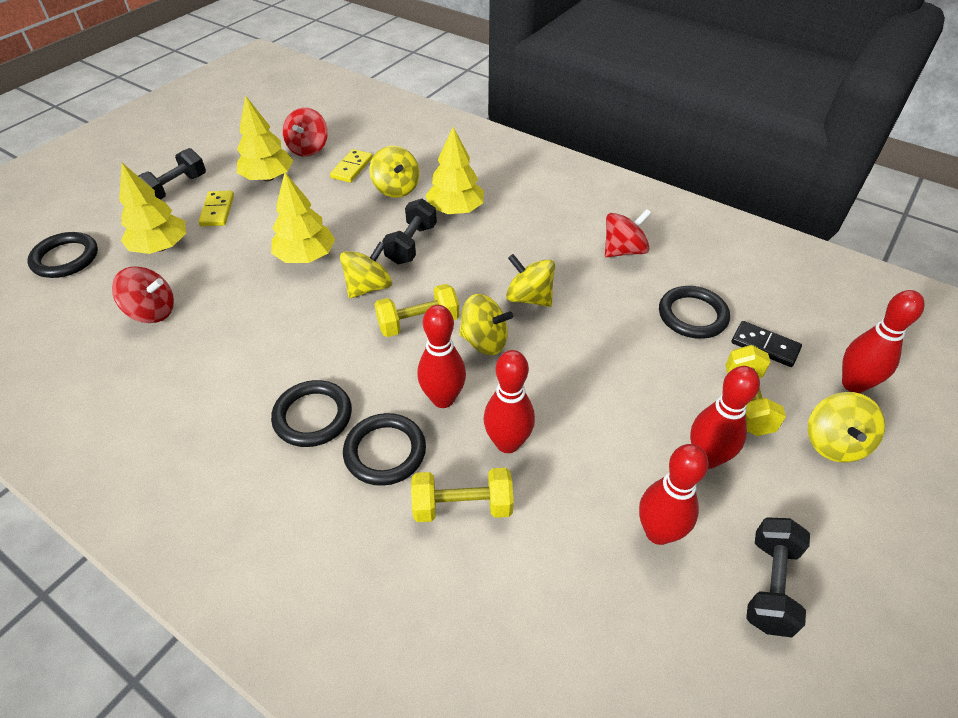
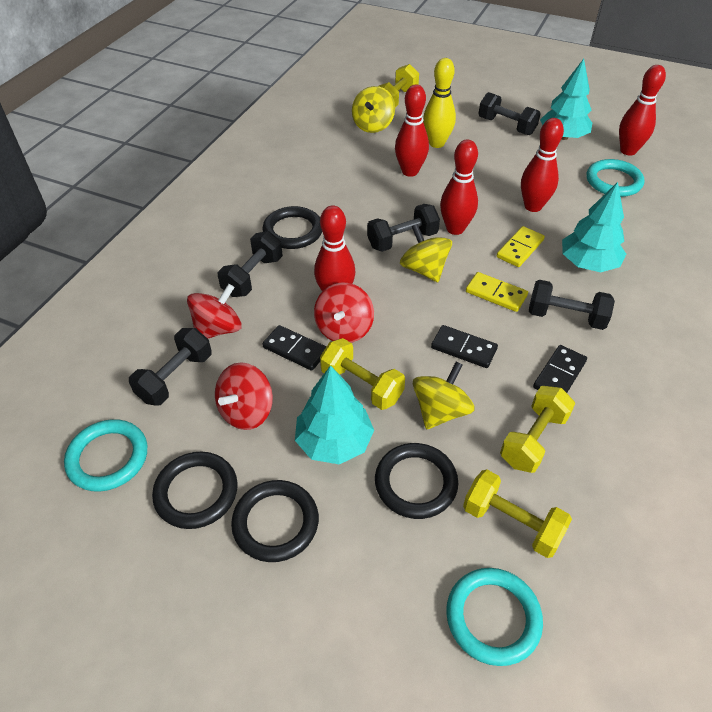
black domino: 1 -> 3
black dumbbell: 3 -> 5
turquoise ring: 0 -> 3
turquoise tree: 0 -> 3
yellow bowling pin: 0 -> 1
yellow dumbbell: 3 -> 4
yellow spinning top: 5 -> 3
yellow tree: 4 -> 0

